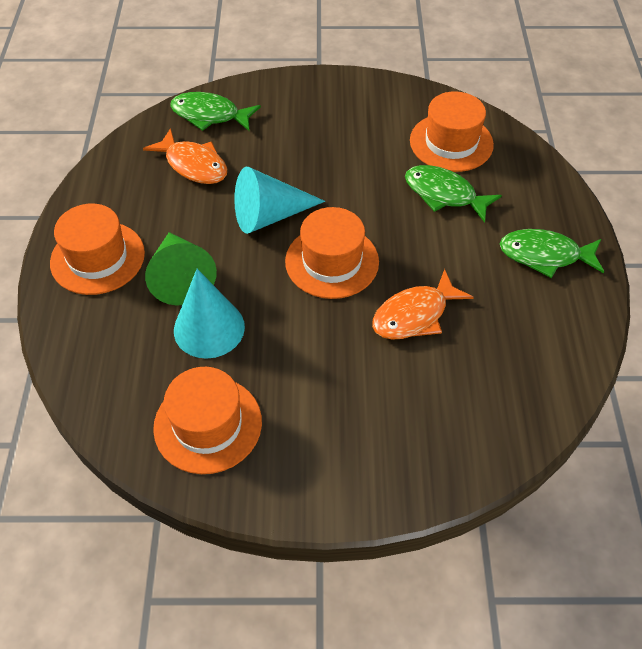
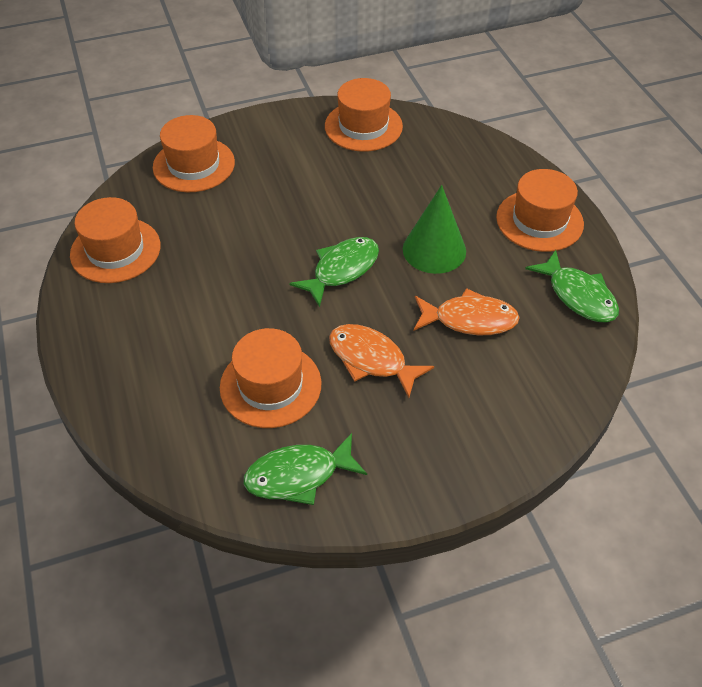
orange hat: 4 -> 5
turquoise cone: 2 -> 0

